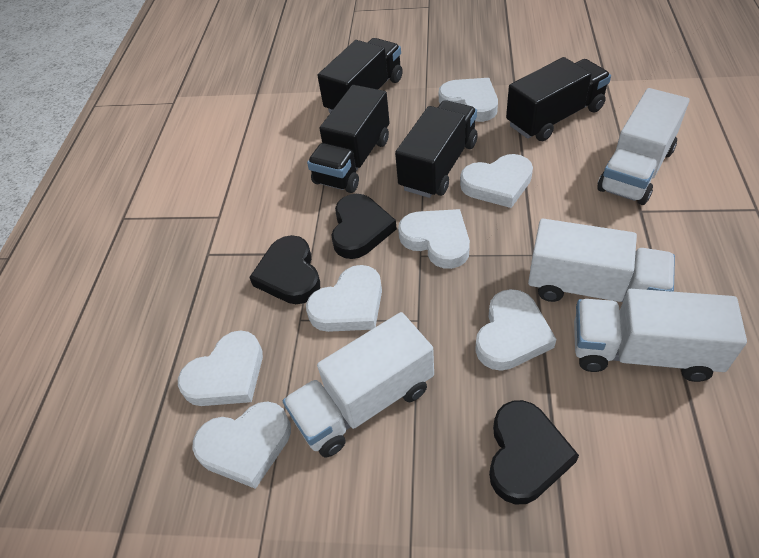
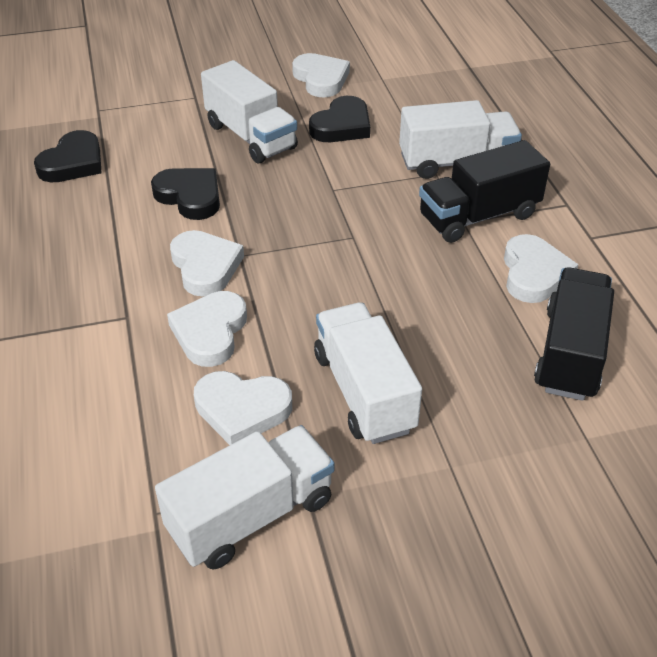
black truck: 4 -> 2
white heart: 7 -> 5

